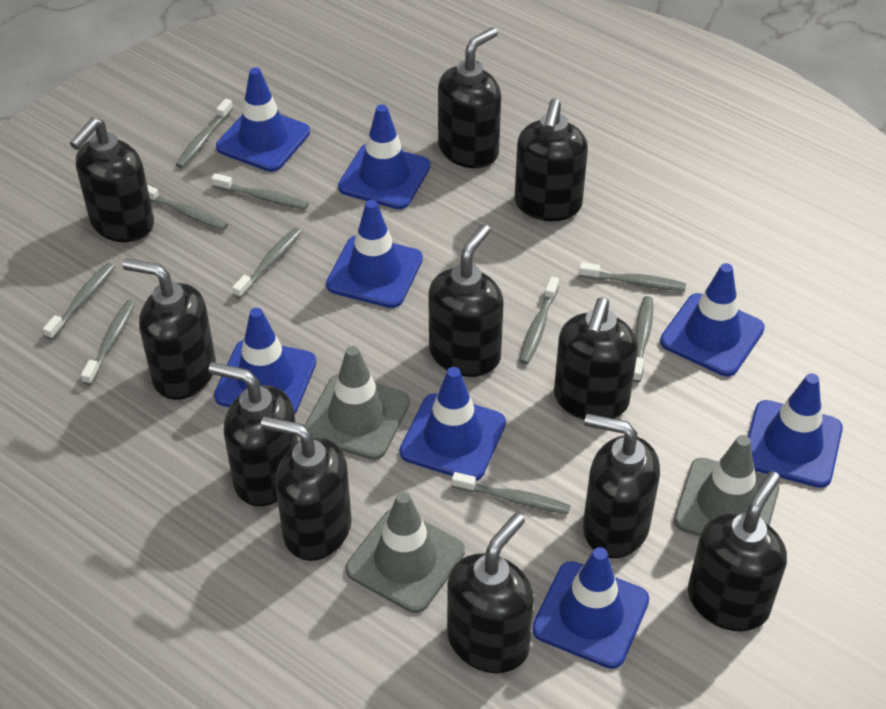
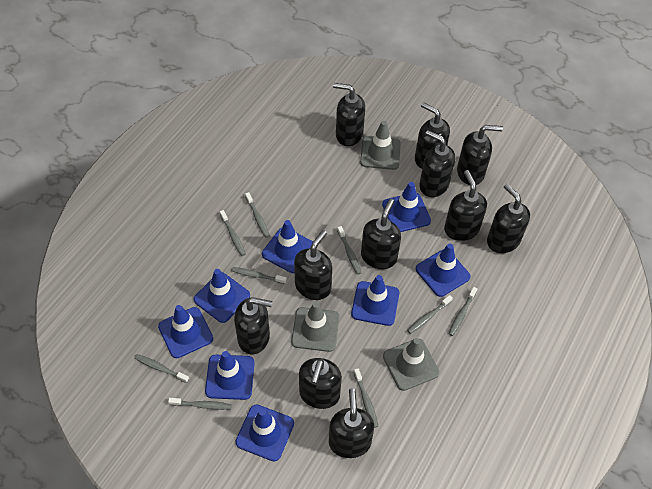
grey toothbrush: 10 -> 9

